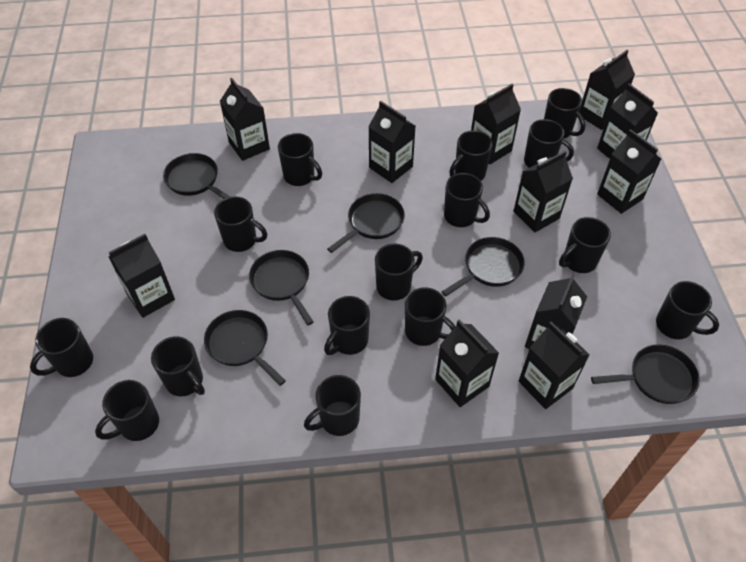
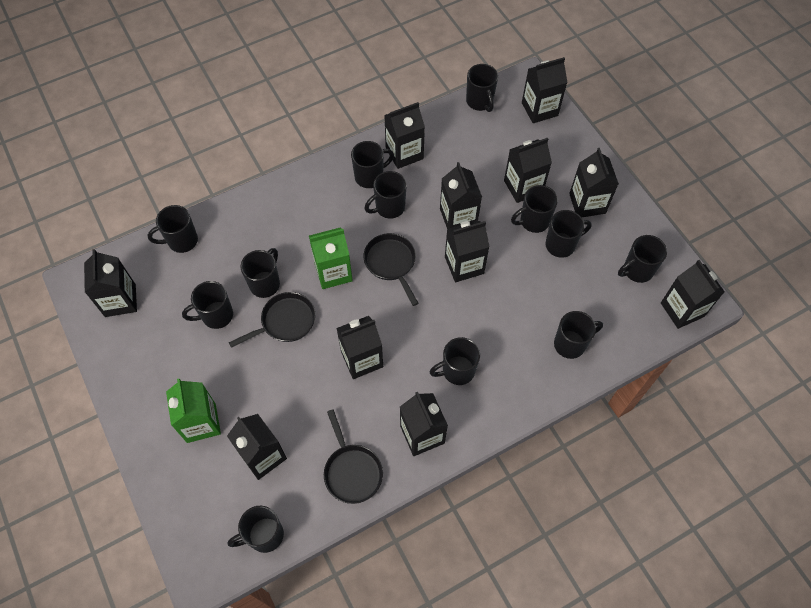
black mug: 15 -> 12
black pan: 6 -> 3
green carton: 0 -> 2

